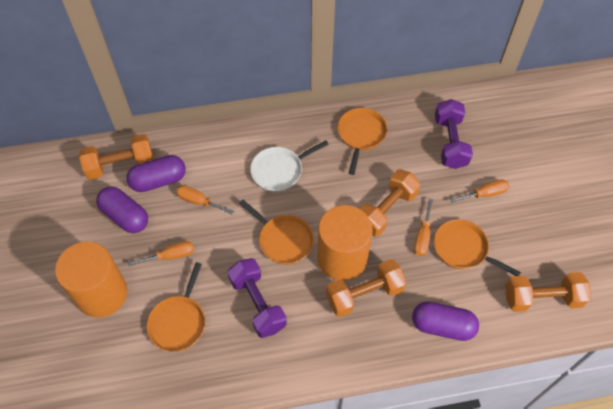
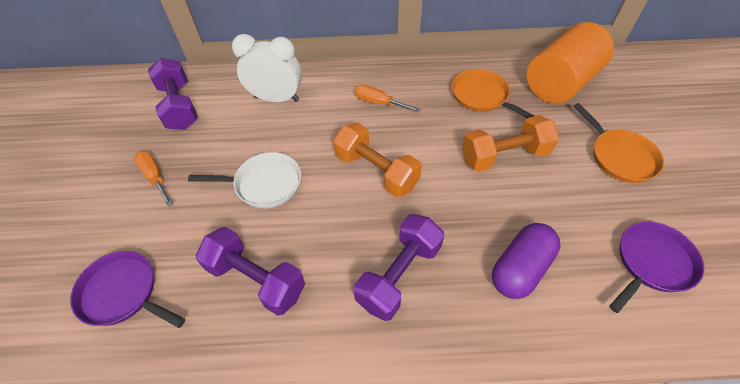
orange cylinder: 2 -> 1
orange dumbbell: 4 -> 2
orange pan: 4 -> 2
orange screwdriver: 4 -> 2
purple capsule: 3 -> 1
purple dumbbell: 2 -> 3
purple pan: 0 -> 2
white clock: 0 -> 1

